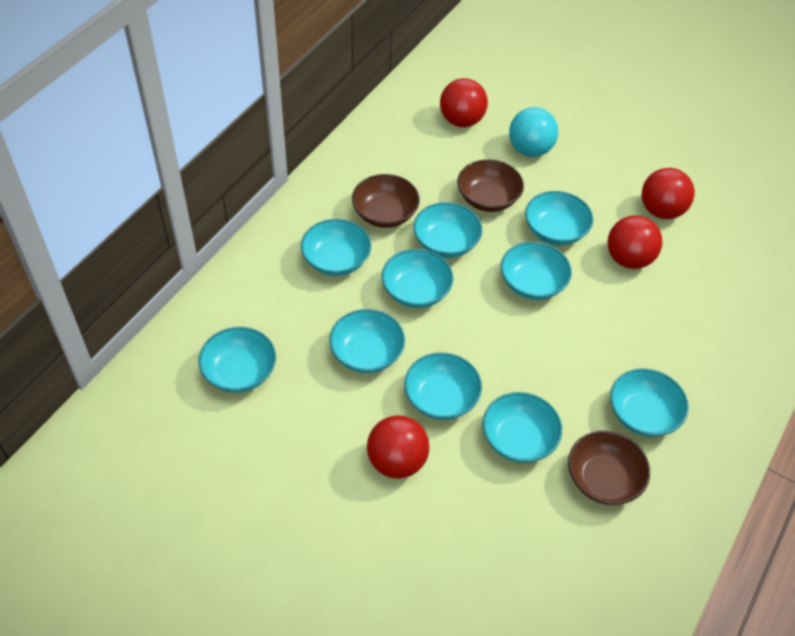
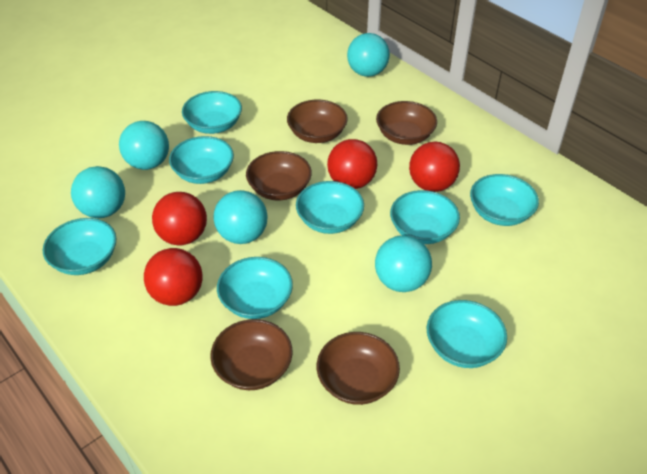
brown bowl: 3 -> 5
turquoise ball: 1 -> 5
turquoise bowl: 10 -> 8

